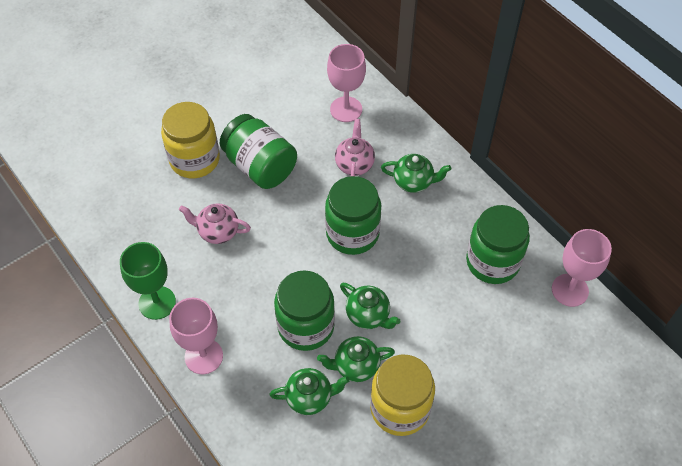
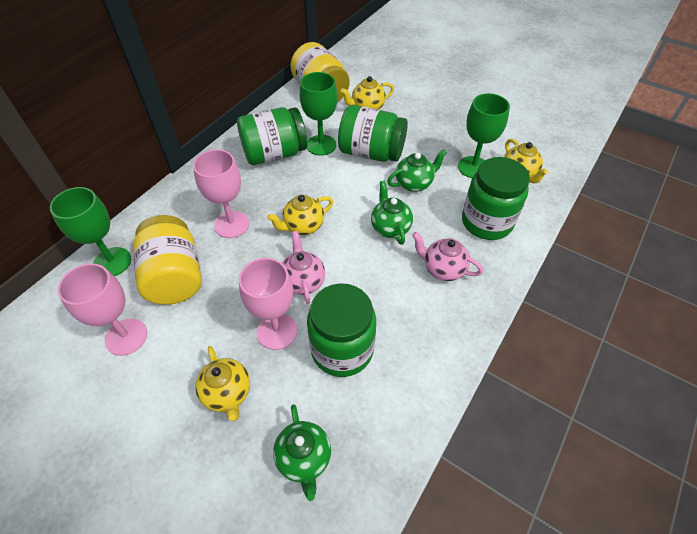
green goblet: 1 -> 3
green teapot: 4 -> 3
yellow teapot: 0 -> 4

